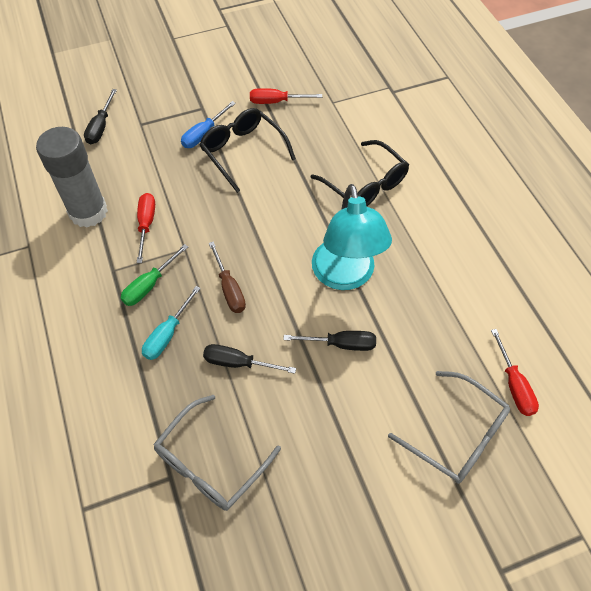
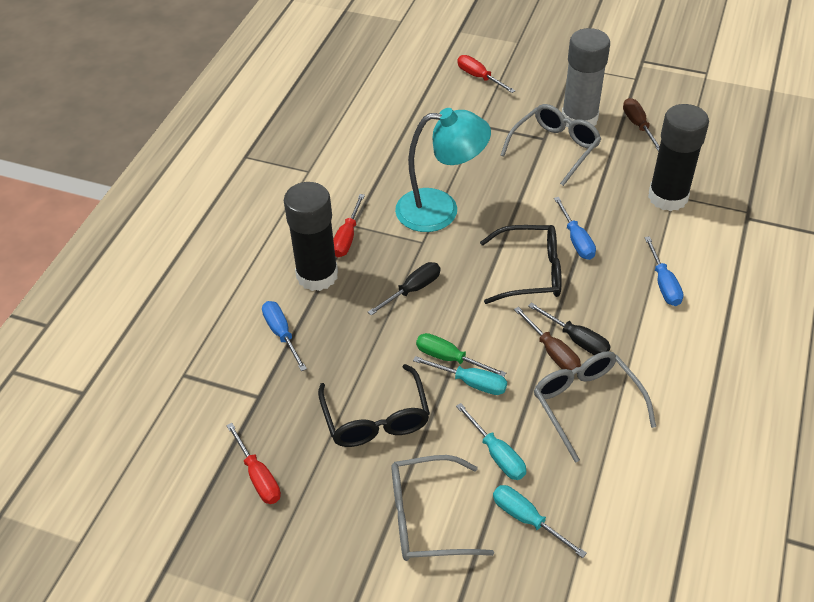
black glue stick: 0 -> 2
black screwdriver: 3 -> 2
blue screwdriver: 1 -> 3
brown screwdriver: 1 -> 2
grey glasses: 2 -> 3
turquoise screwdriver: 1 -> 3

